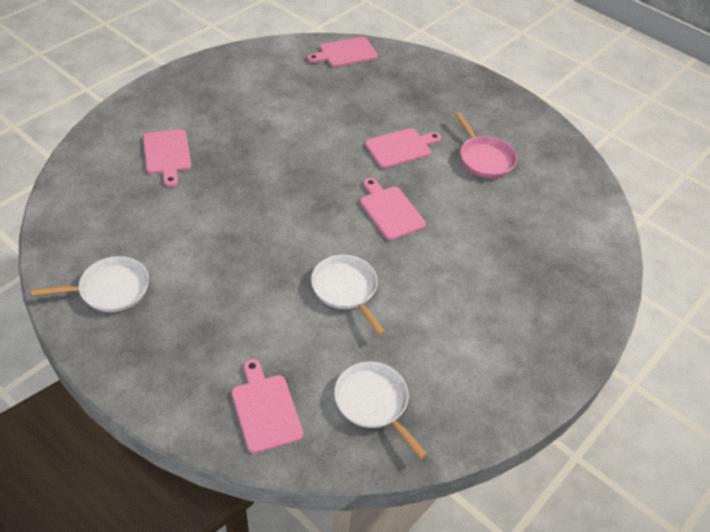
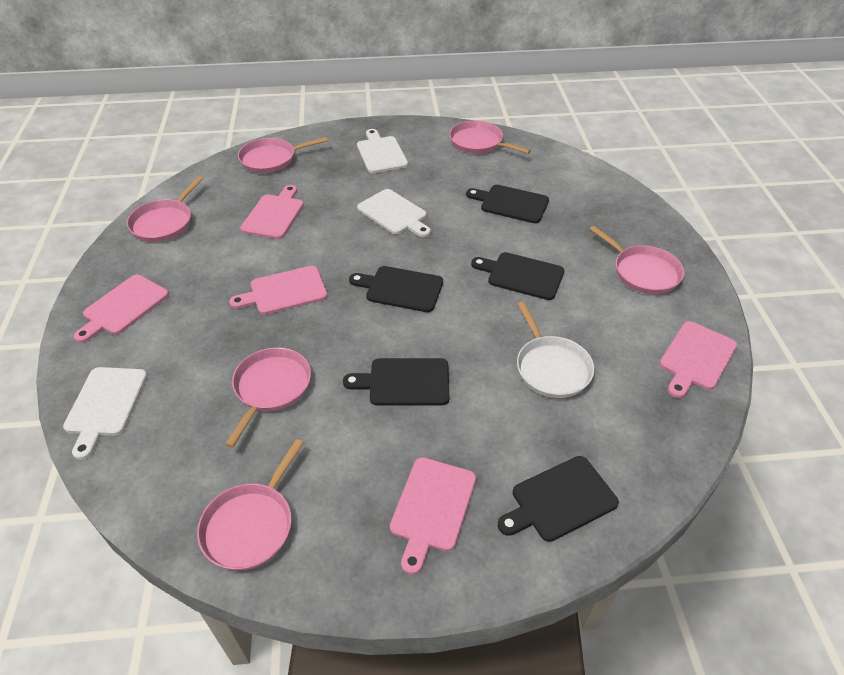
black cutting board: 0 -> 5
pink pan: 1 -> 6
white cutting board: 0 -> 3
white pan: 3 -> 1

